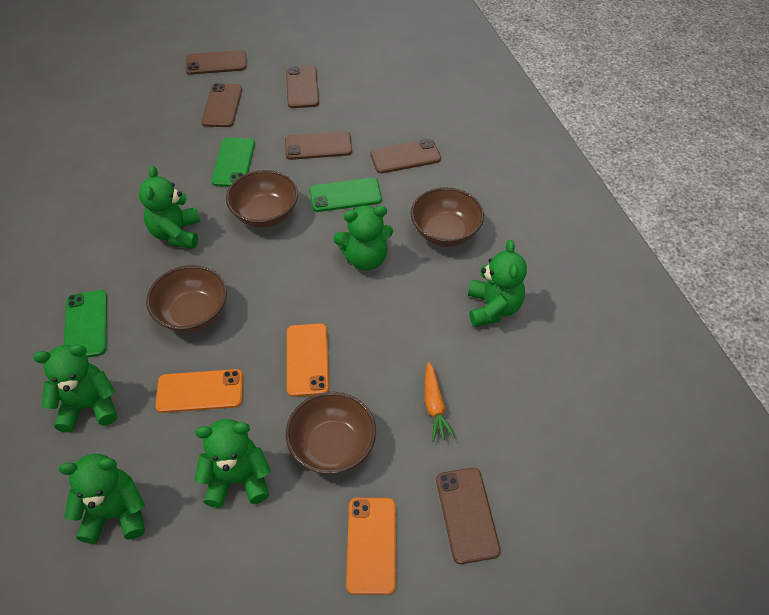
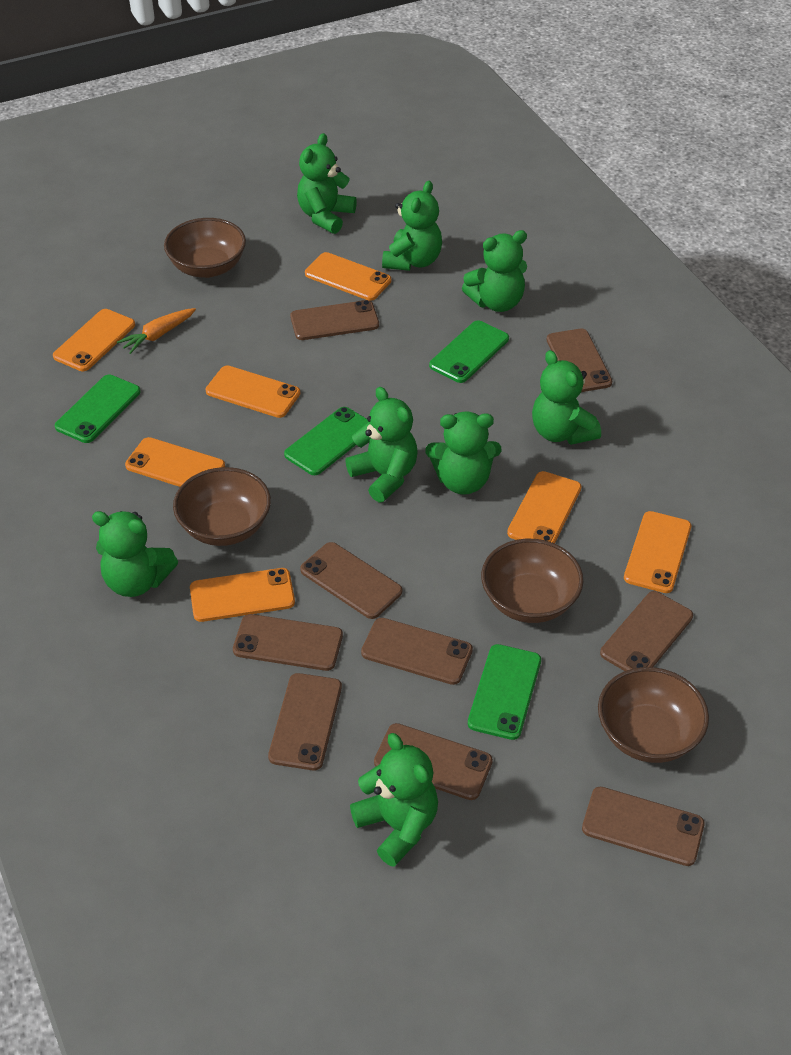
brown phone: 6 -> 9
green phone: 3 -> 4
green teddy bear: 6 -> 8
orange phone: 3 -> 7

